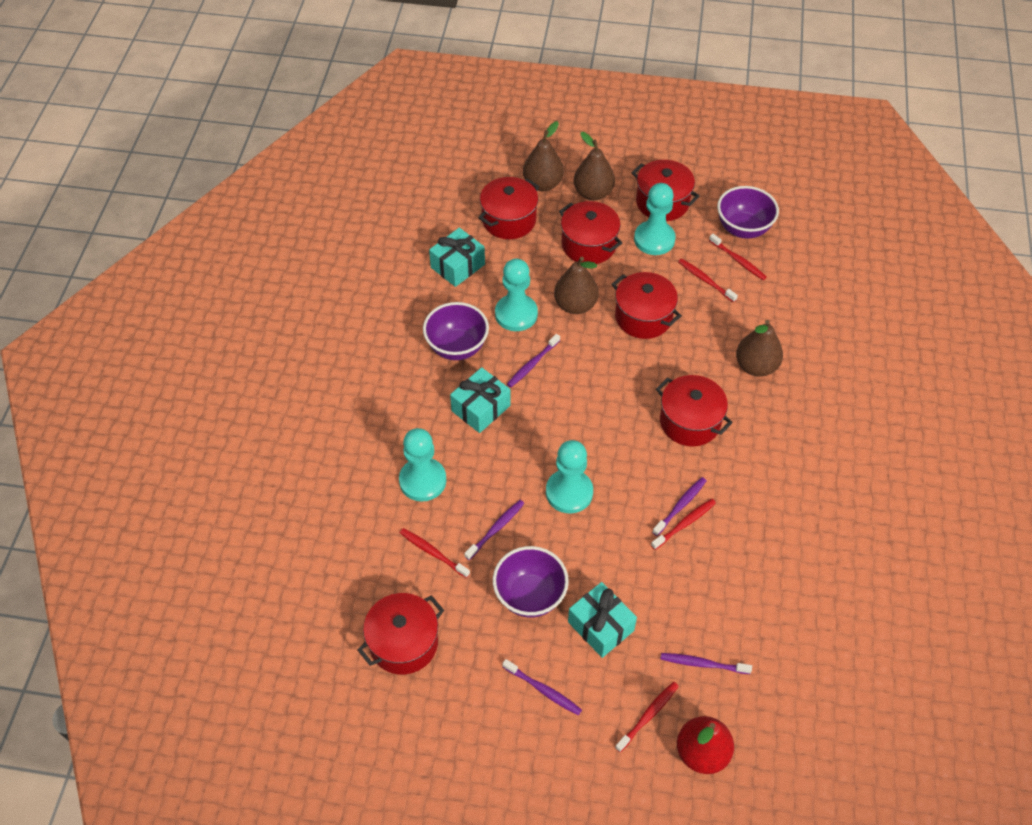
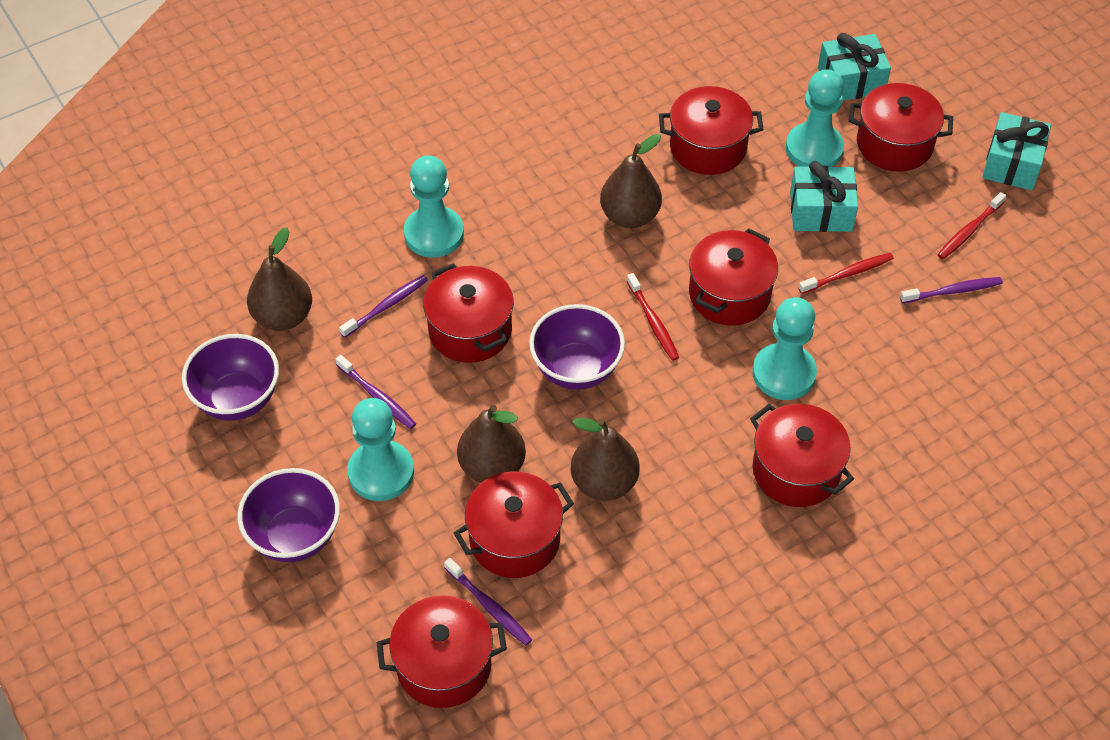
purple toothbrush: 5 -> 4
red pear: 1 -> 0
red pot: 6 -> 7
red toothbrush: 5 -> 3

